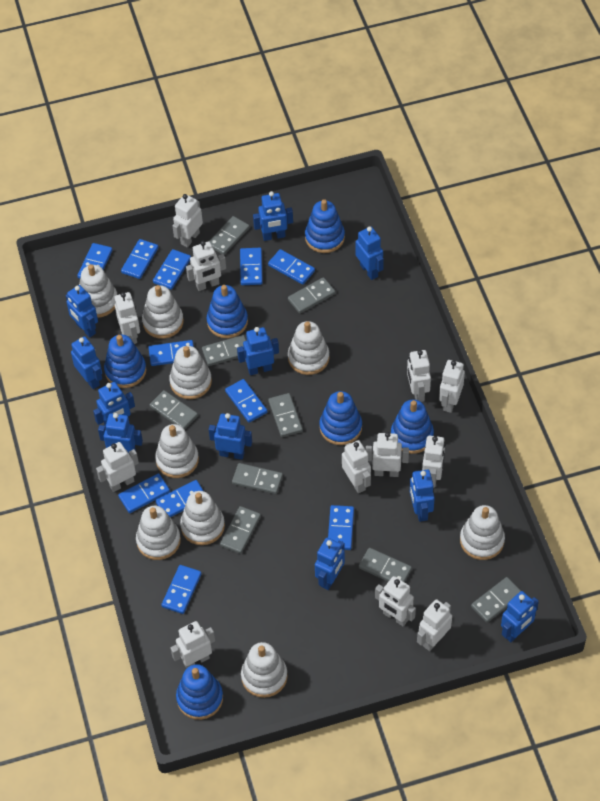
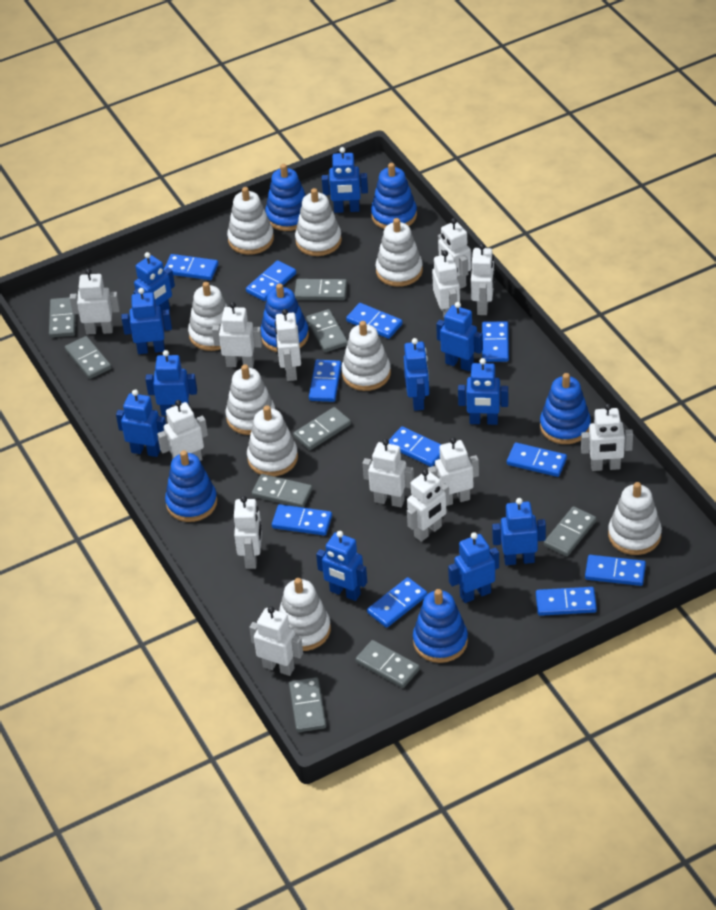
white robot: 12 -> 13

